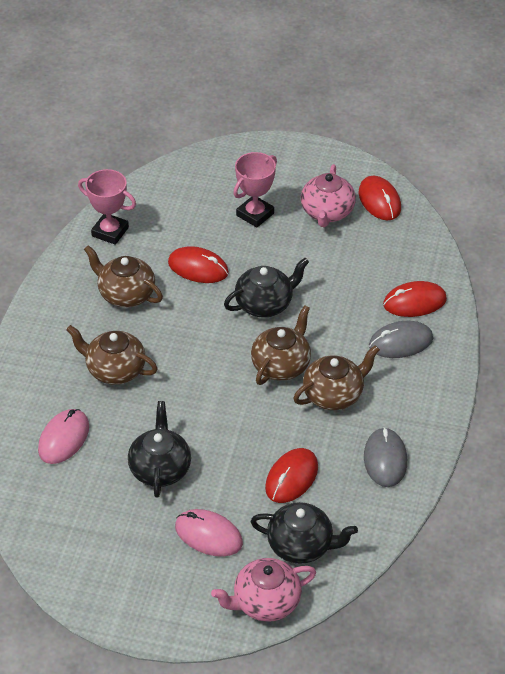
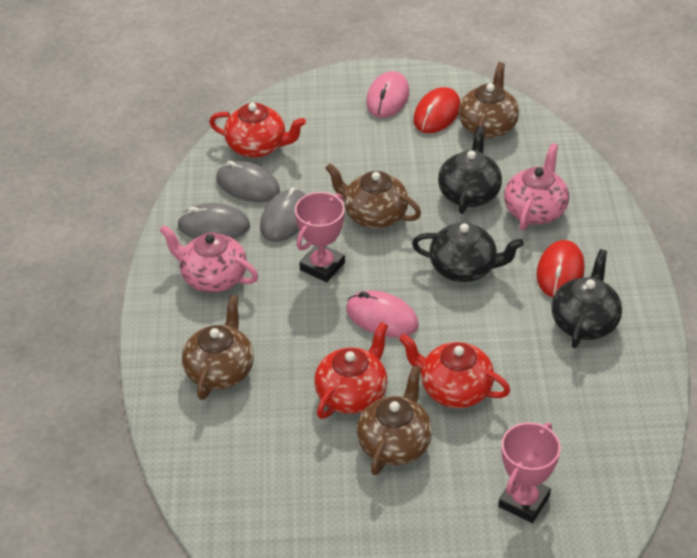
grey mouse: 2 -> 3
red mouse: 4 -> 2
red teapot: 0 -> 3

